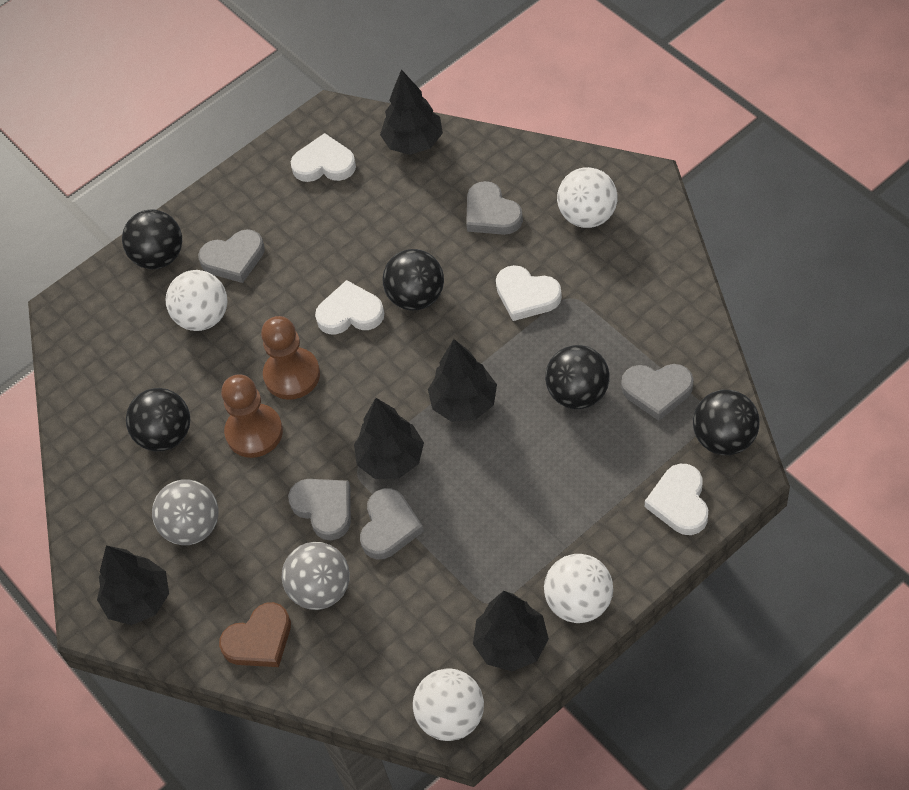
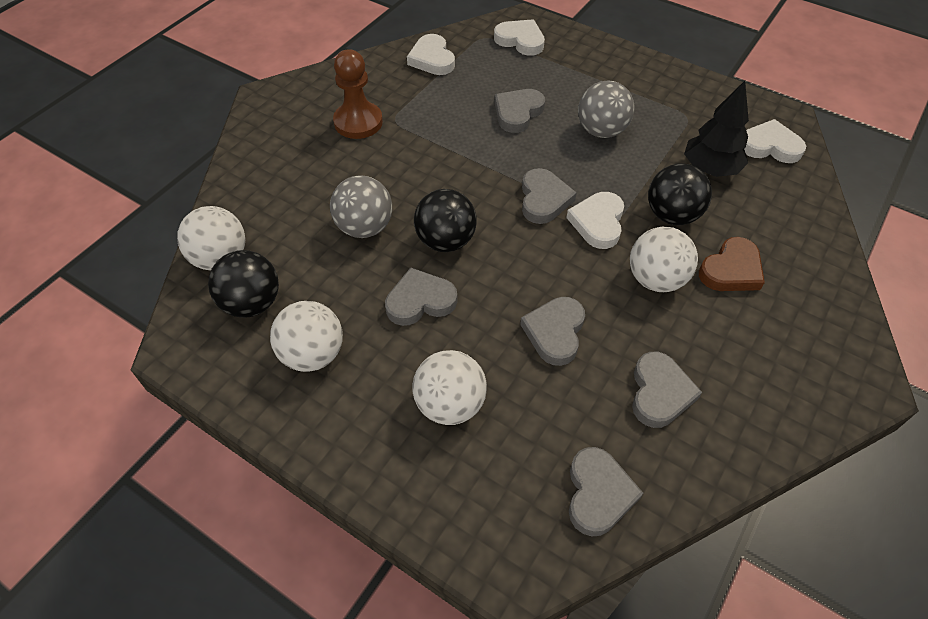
black ball: 5 -> 3
black tree: 5 -> 1
brown pawn: 2 -> 1
grey heart: 5 -> 6

